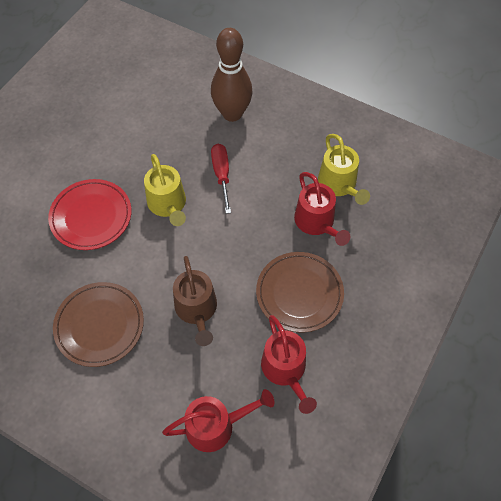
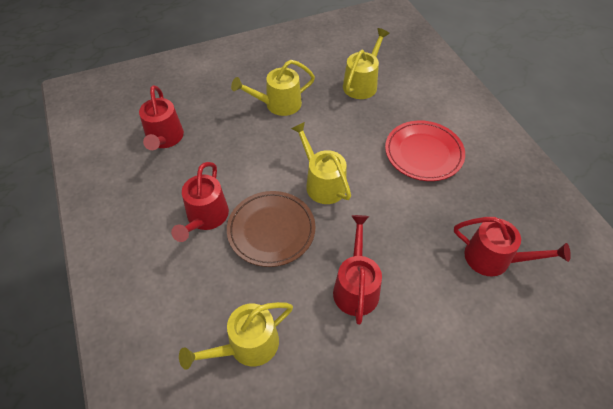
brown bowling pin: 1 -> 0
brown plate: 2 -> 1
brown watering can: 1 -> 0
red screwdriver: 1 -> 0
red watering can: 3 -> 4
yellow watering can: 2 -> 4

